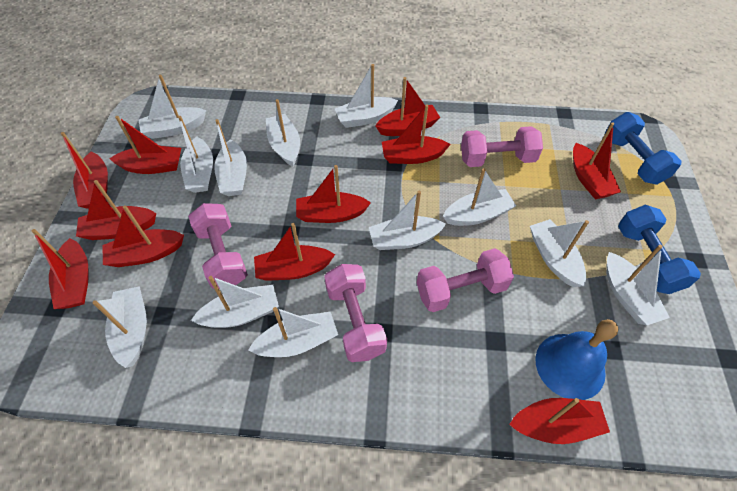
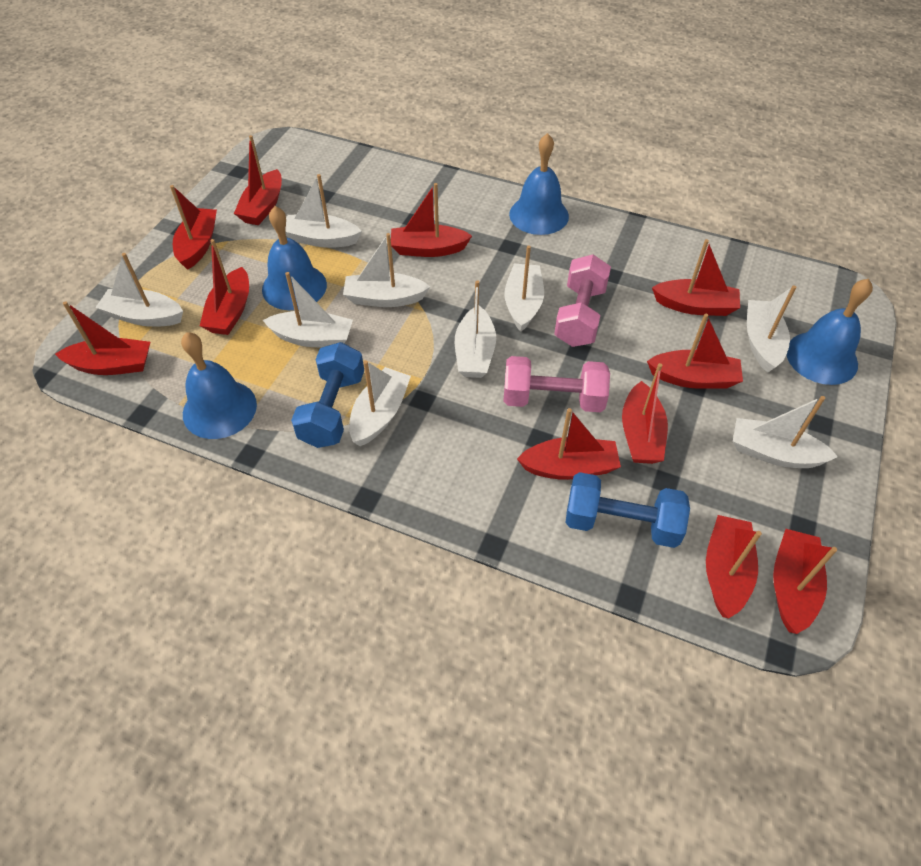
blue bell: 1 -> 4
pink dumbbell: 4 -> 2
white boat: 12 -> 9

